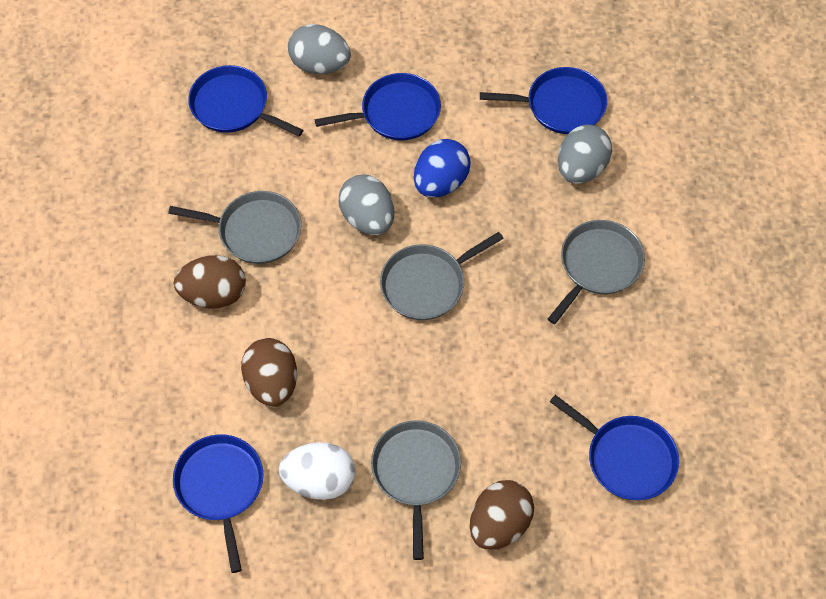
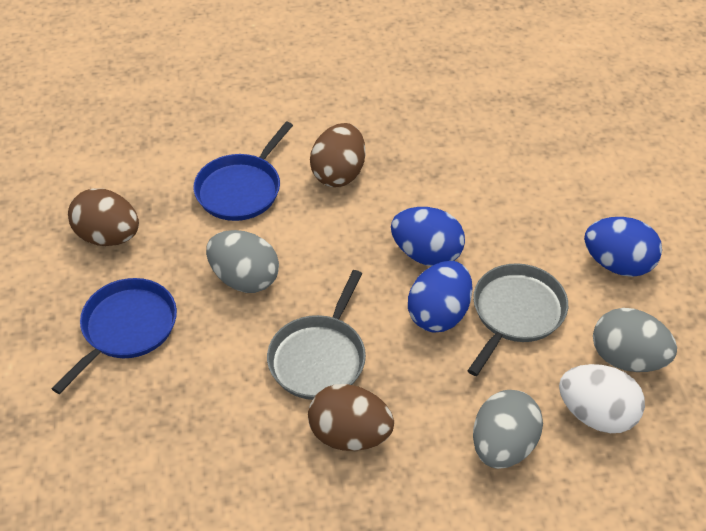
blue egg: 1 -> 3
blue pan: 5 -> 2
grey pan: 4 -> 2

